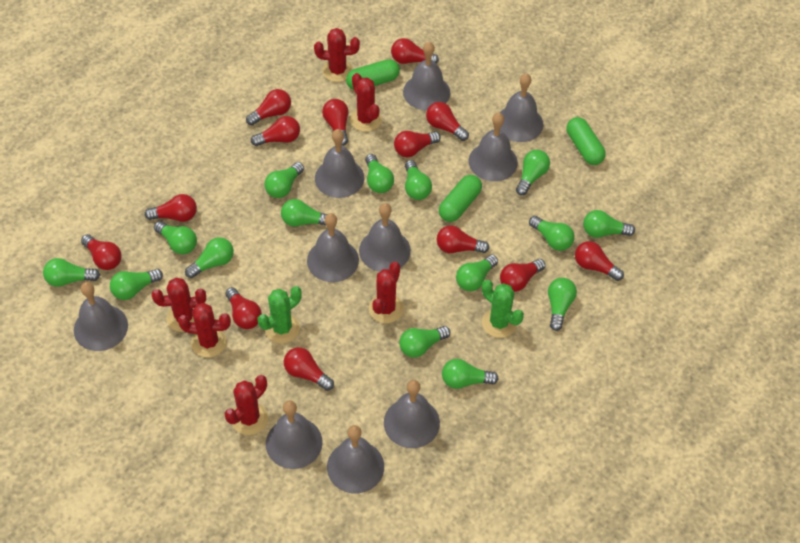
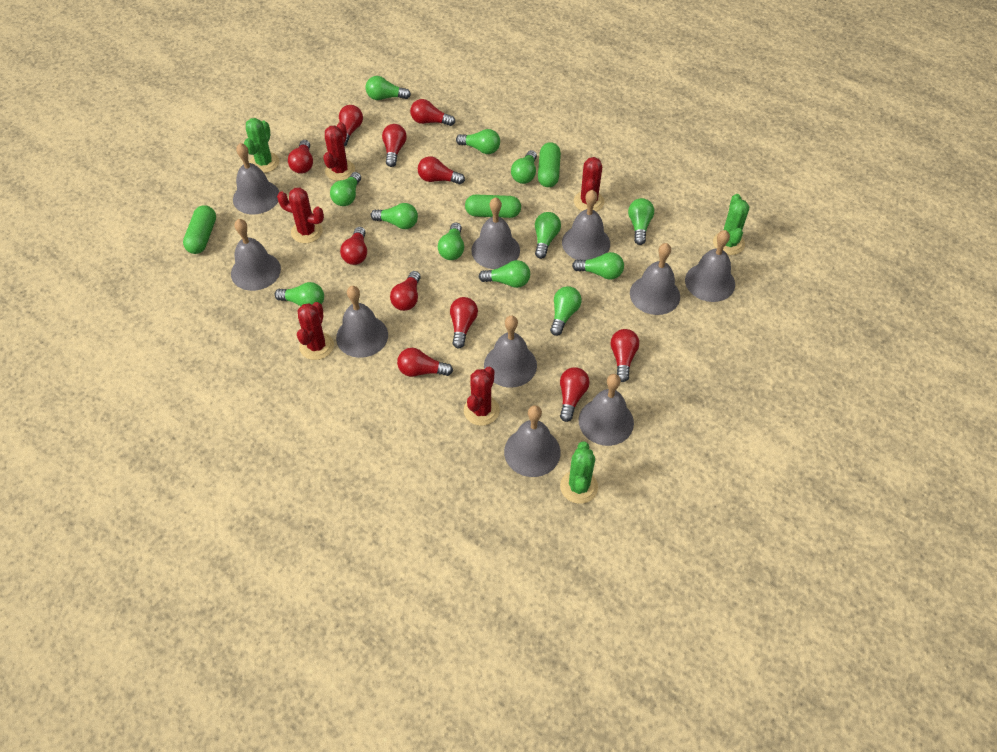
green cactus: 2 -> 3
green light bulb: 15 -> 12
red cactus: 6 -> 5
red light bulb: 13 -> 11

